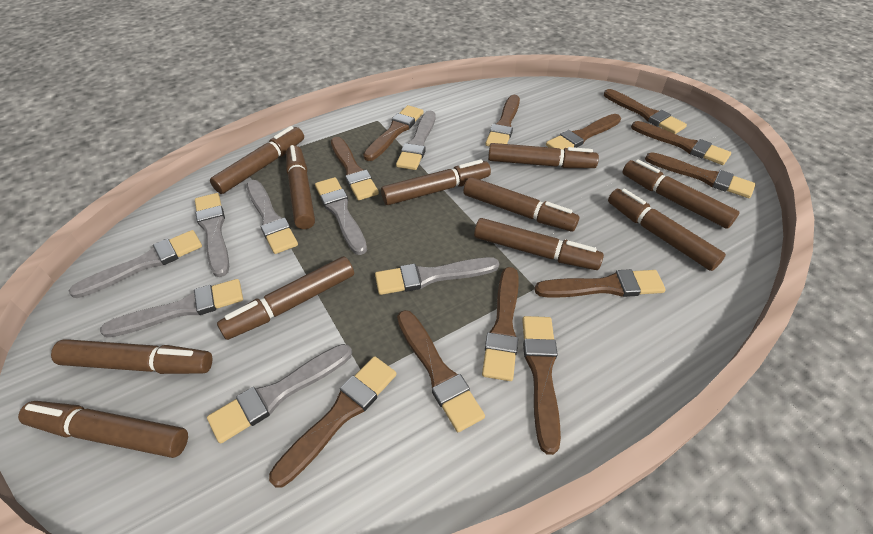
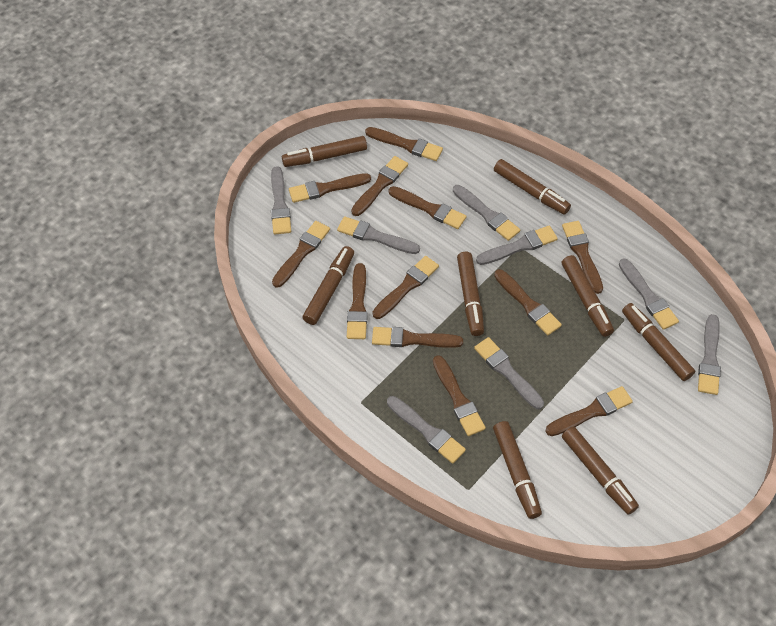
brown marker: 11 -> 8

